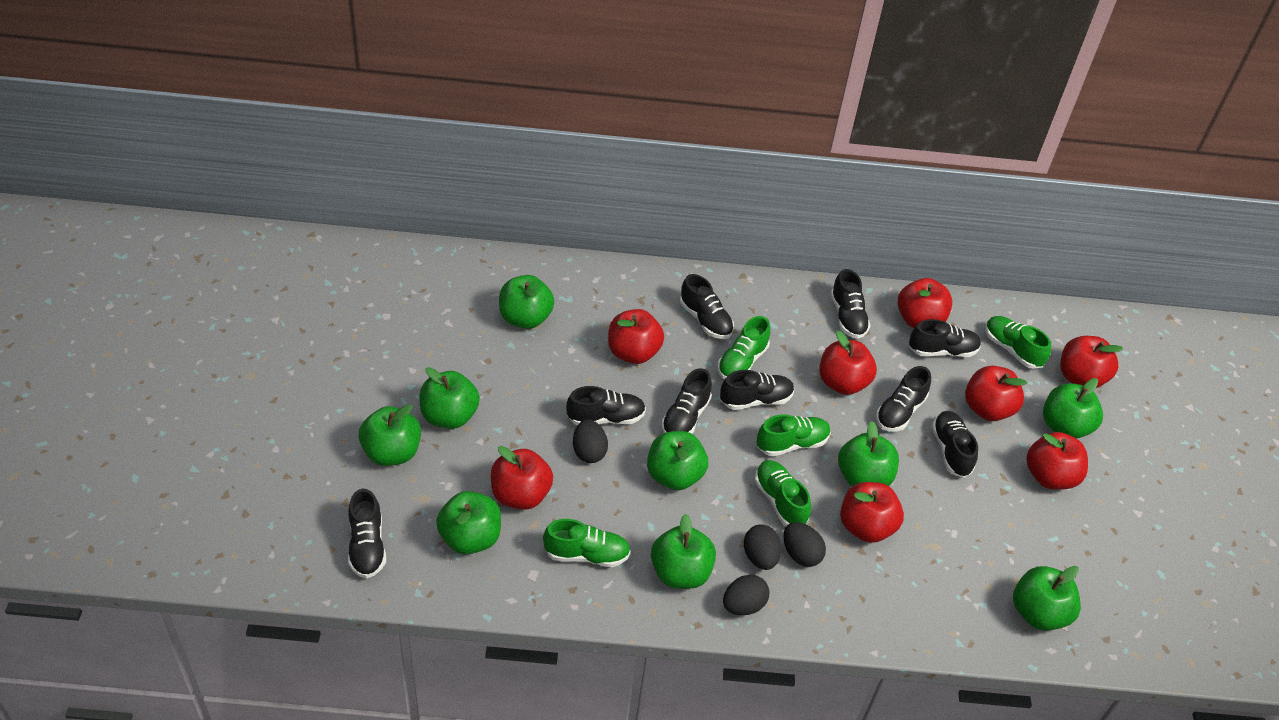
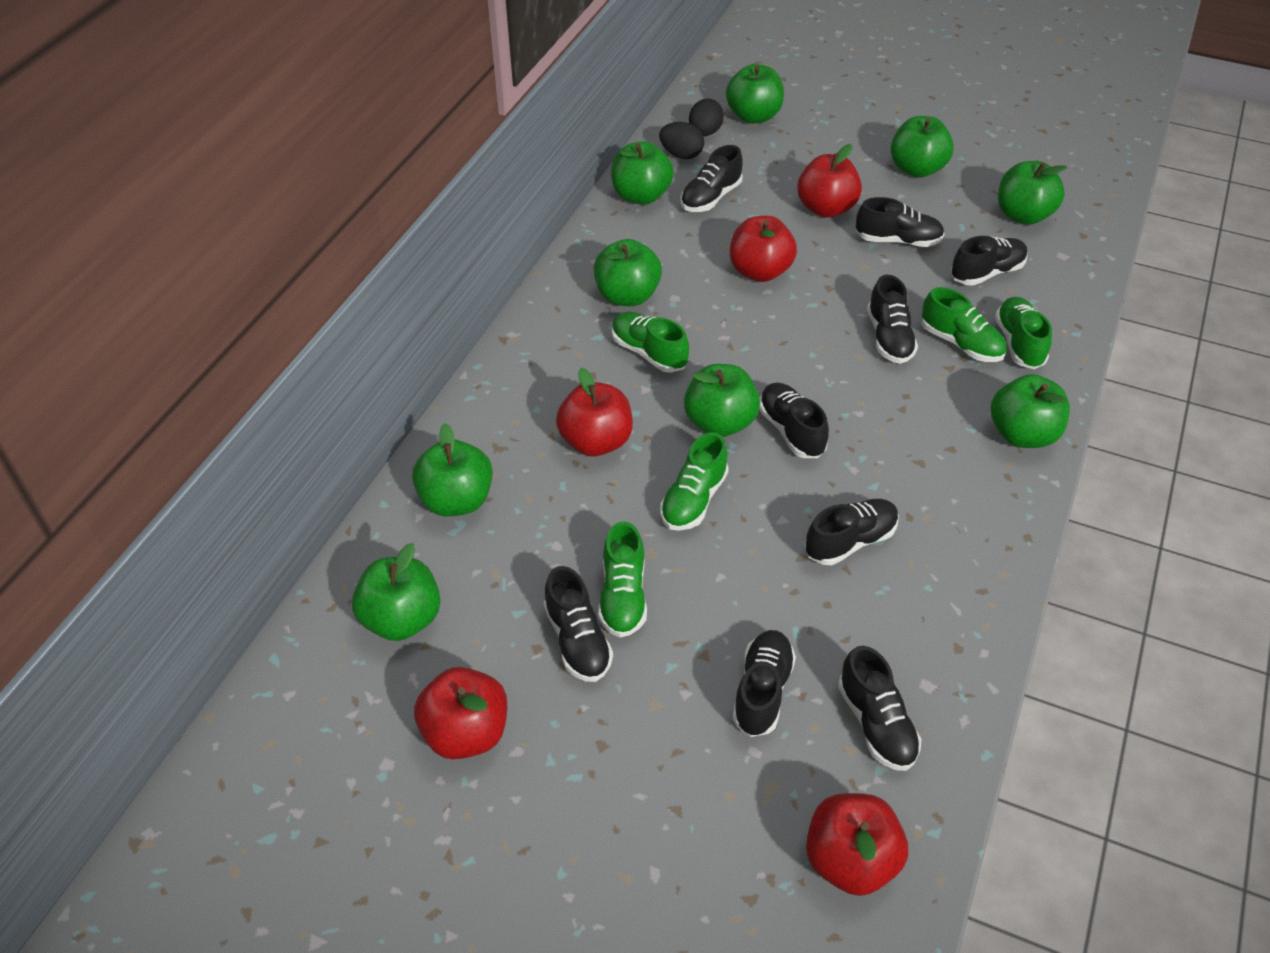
black egg: 4 -> 2
red apple: 8 -> 5

